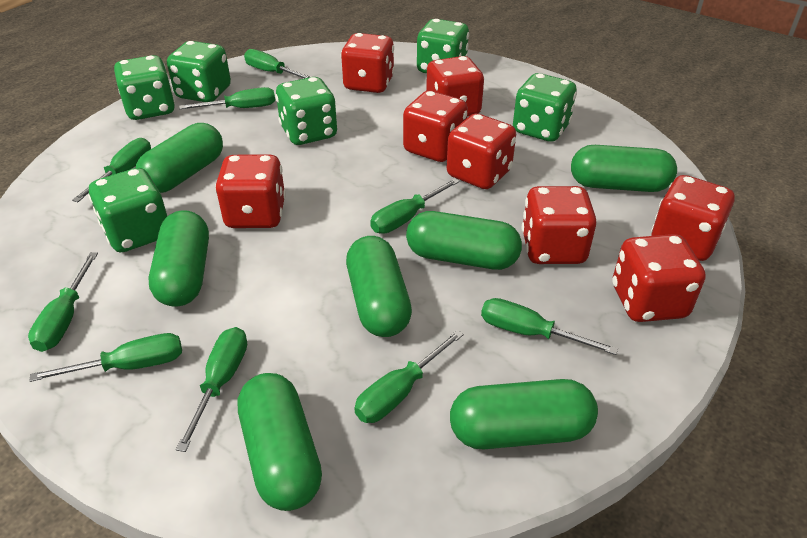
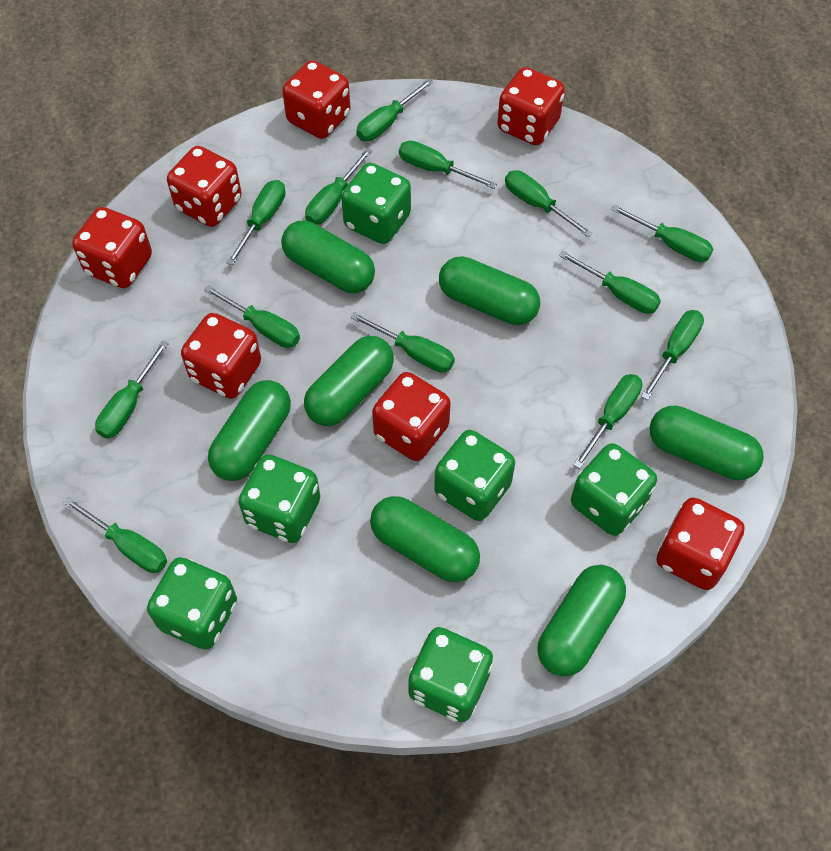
green screwdriver: 9 -> 13
red dice: 8 -> 7

